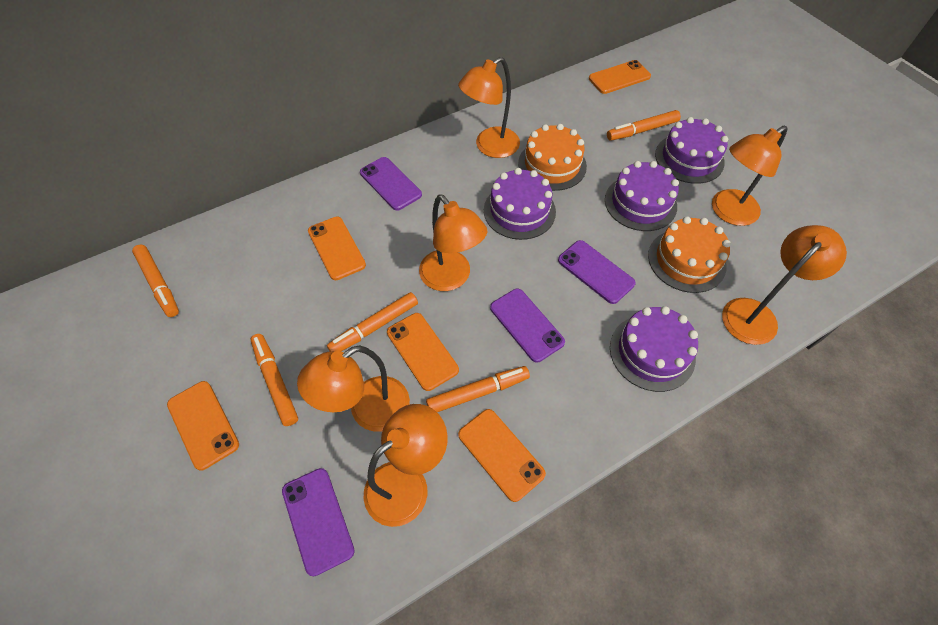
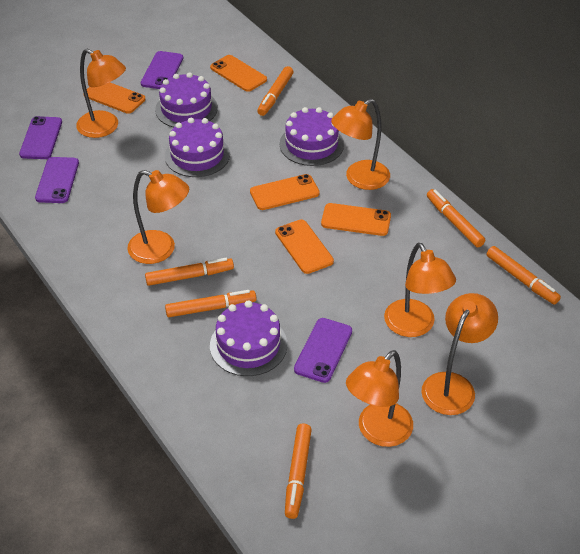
orange cake: 2 -> 0
orange marker: 5 -> 6

